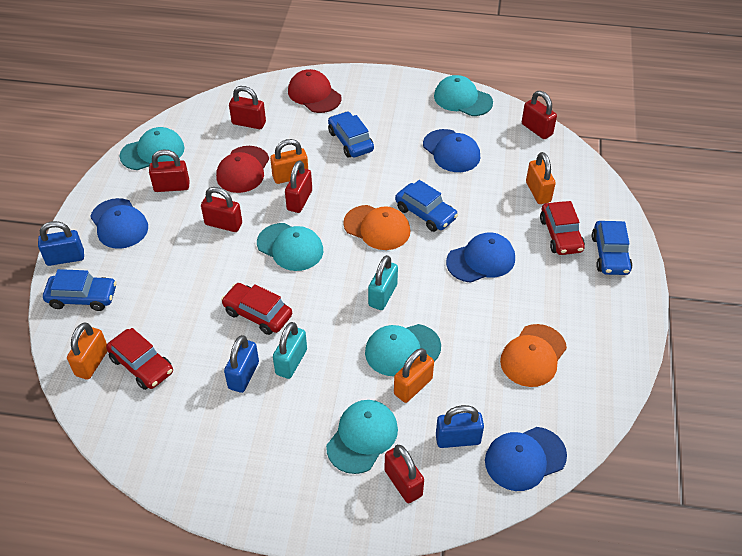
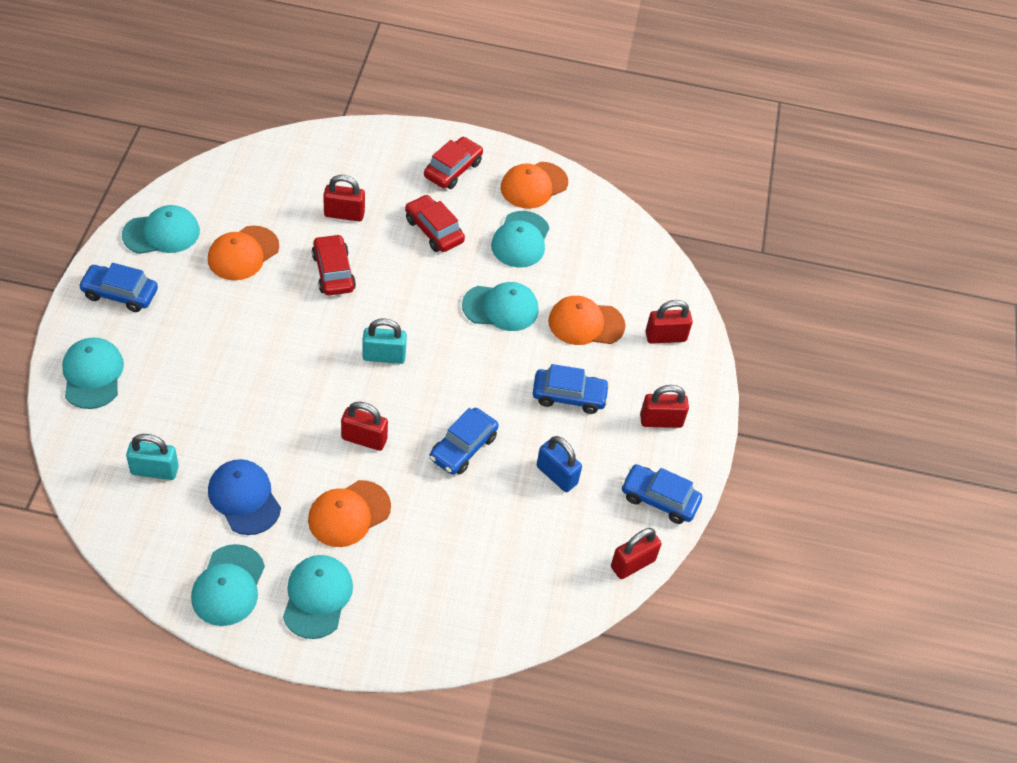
blue cap: 4 -> 1
blue padlock: 3 -> 1
orange cap: 2 -> 4
orange padlock: 4 -> 0
red cap: 2 -> 0
red padlock: 6 -> 5
turquoise cap: 5 -> 6

